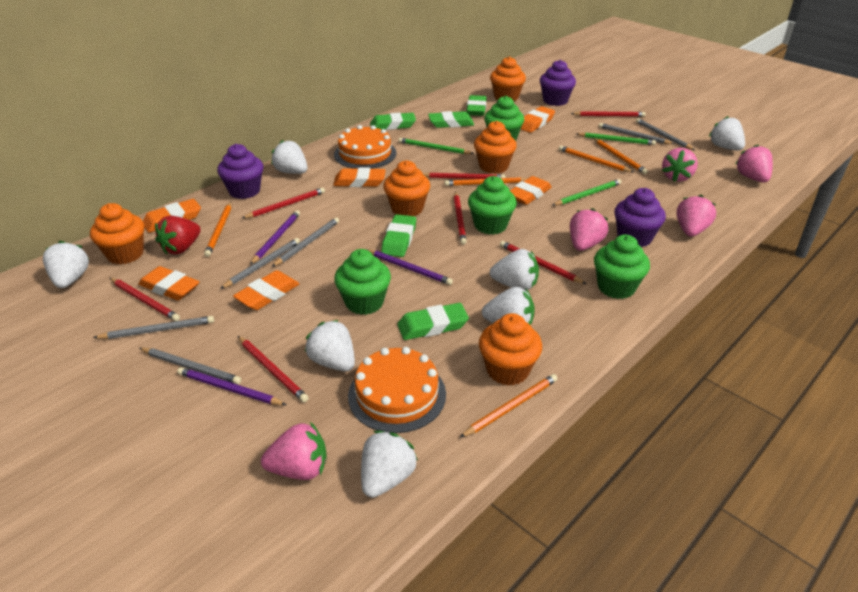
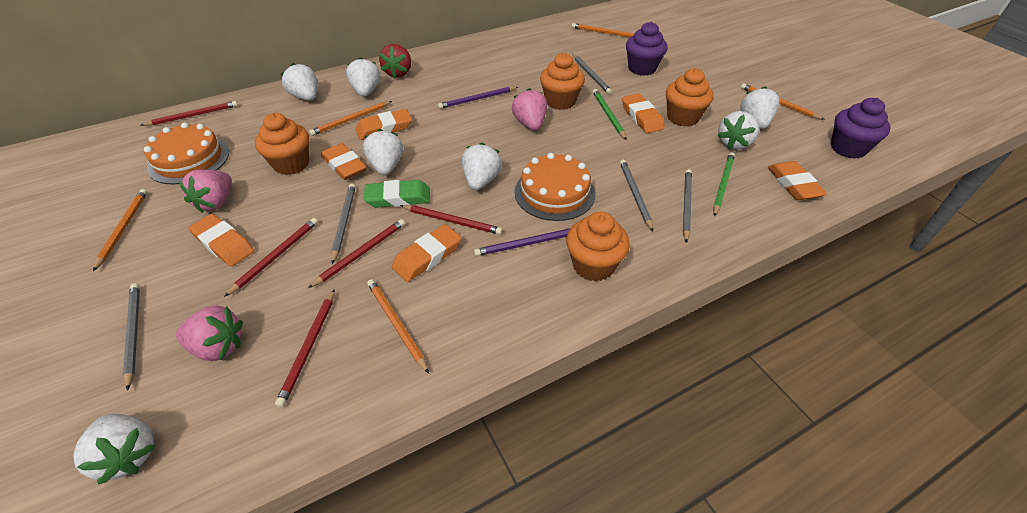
green cupcake: 4 -> 0
green eraser: 5 -> 1
green pencil: 3 -> 2
grey pencil: 6 -> 5
orange cupcake: 5 -> 4
pink strawberry: 5 -> 3
purple cupcake: 3 -> 2
purple pencil: 3 -> 2
red pencil: 7 -> 5

